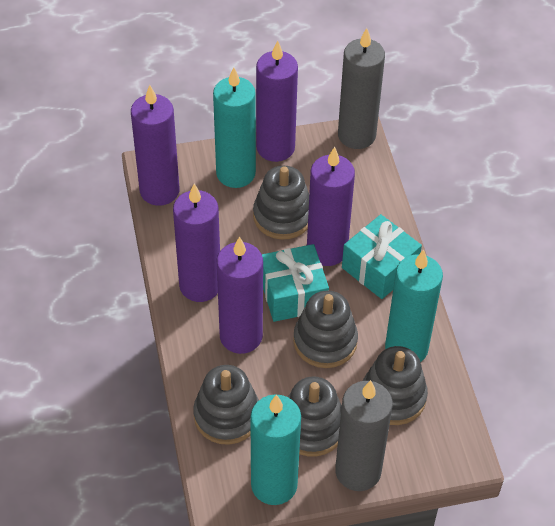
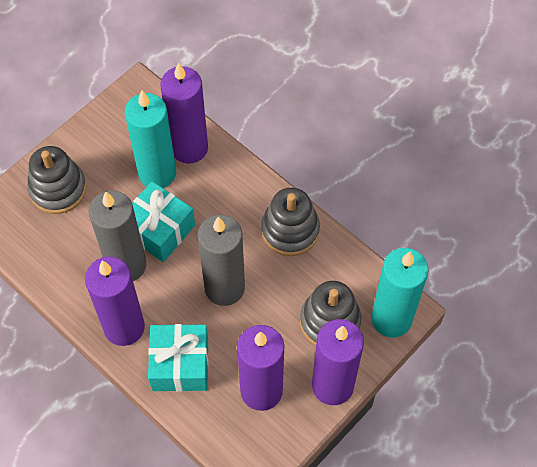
grey stacking toy: 5 -> 3
purple candle: 5 -> 4
turquoise candle: 3 -> 2

